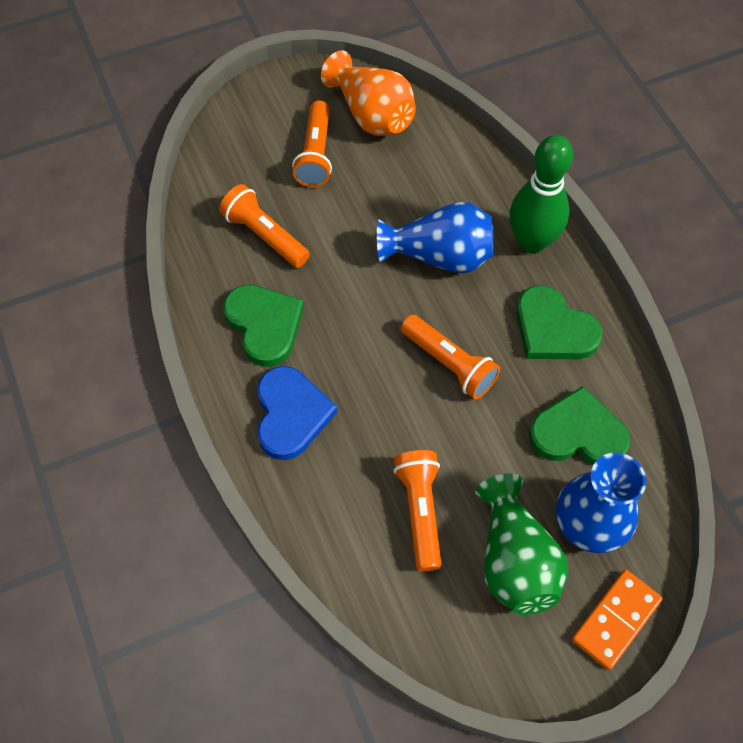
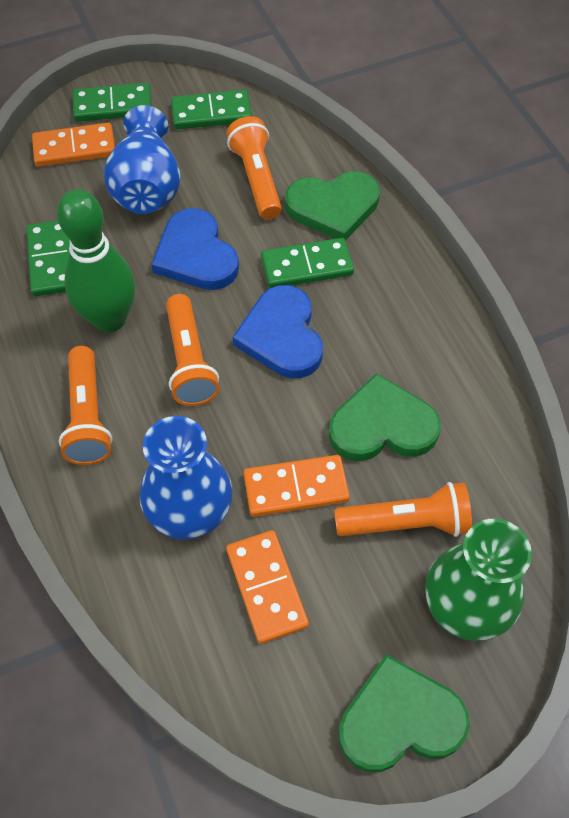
blue heart: 1 -> 2
green domino: 0 -> 4
orange domino: 1 -> 3
orange vase: 1 -> 0

